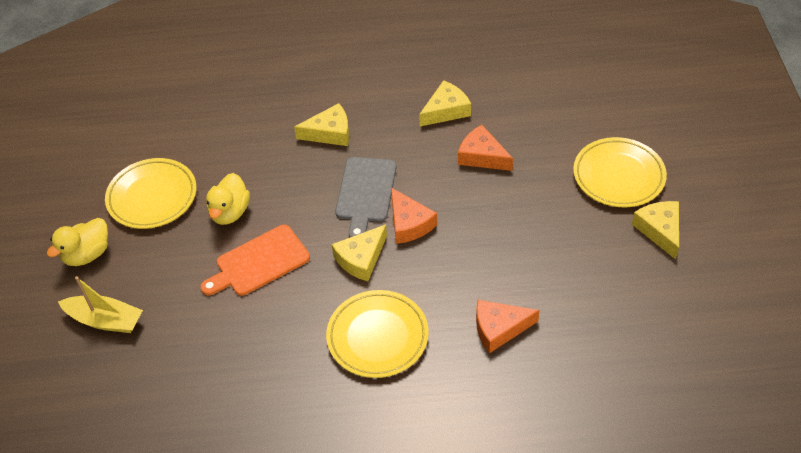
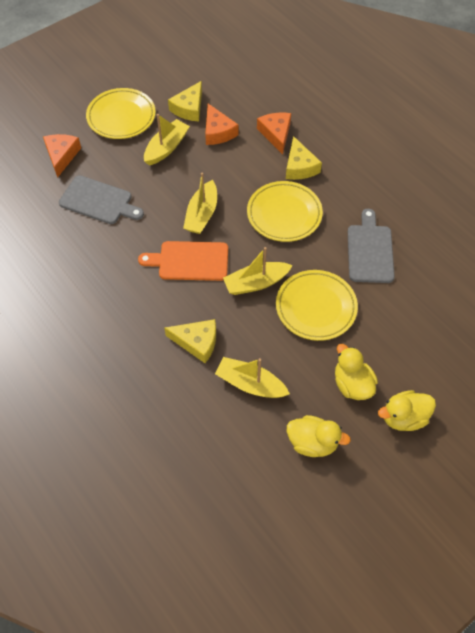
grey cutting board: 1 -> 2
yellow boat: 1 -> 4
yellow cheese: 4 -> 3
yellow duck: 2 -> 3

